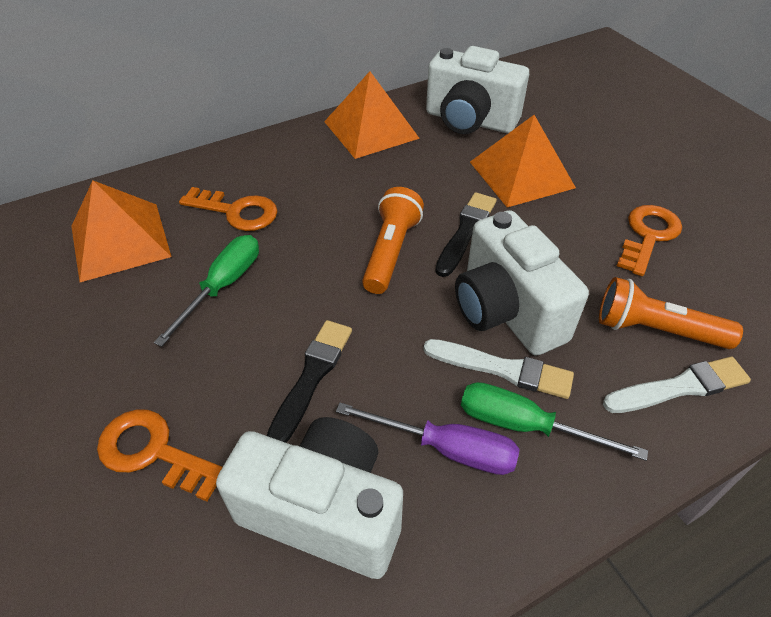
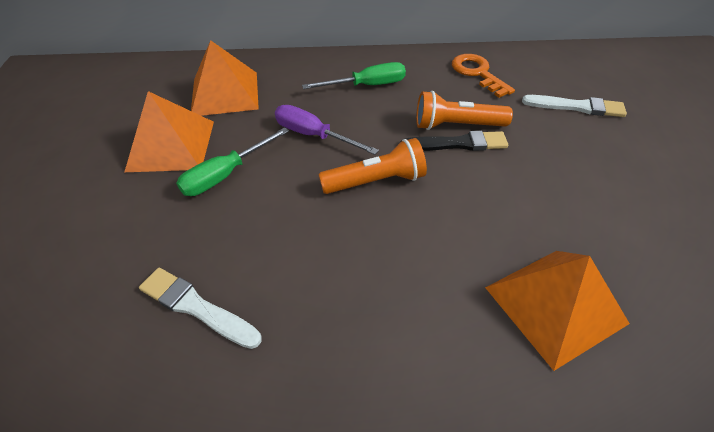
black brush: 2 -> 1
orange key: 3 -> 1
white camera: 3 -> 0

